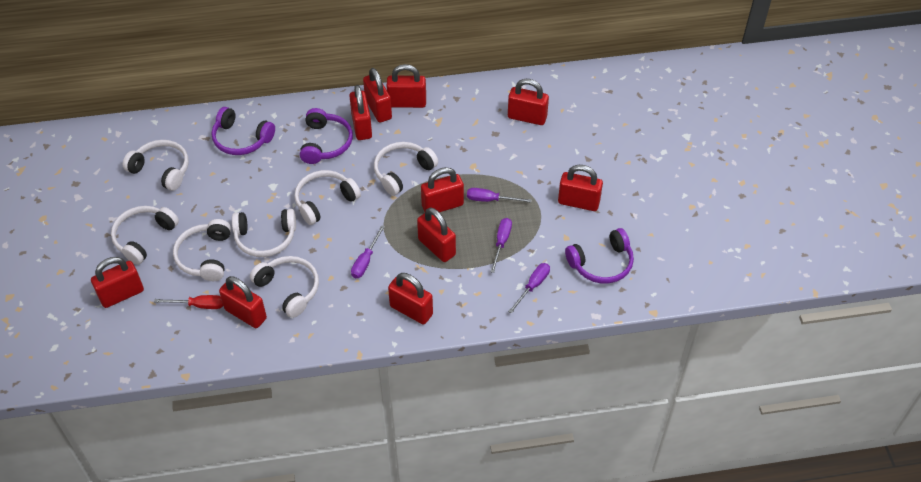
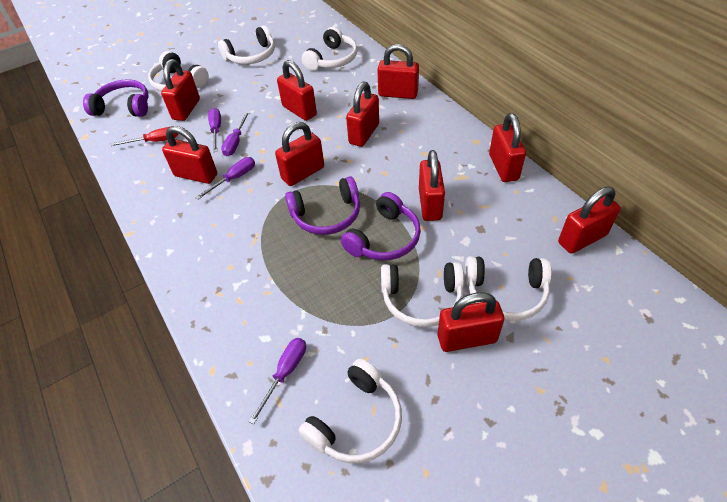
white headphones: 7 -> 6

